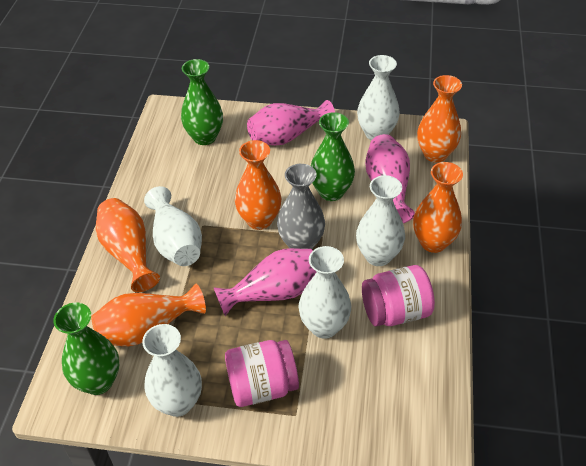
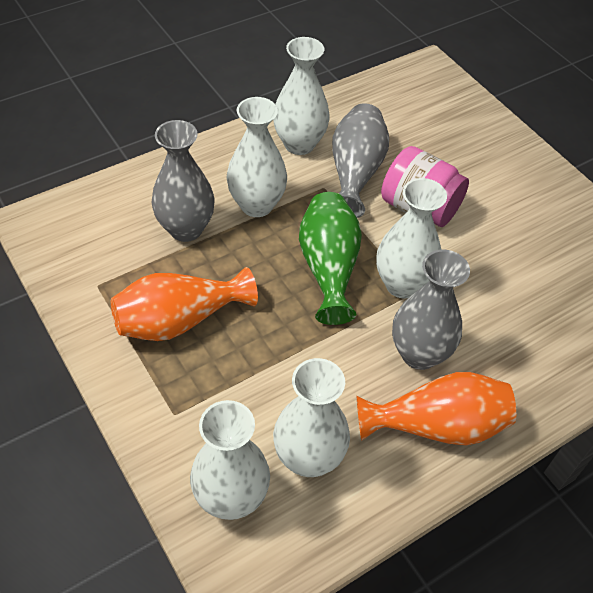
green vase: 3 -> 1
grey vase: 1 -> 3
orange vase: 5 -> 2
pink jar: 2 -> 1
pink vase: 3 -> 0

